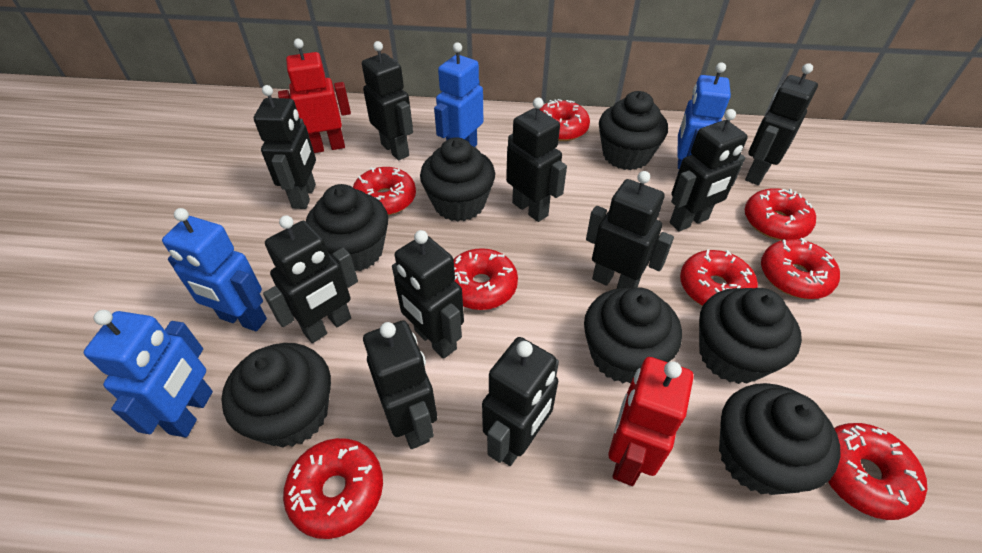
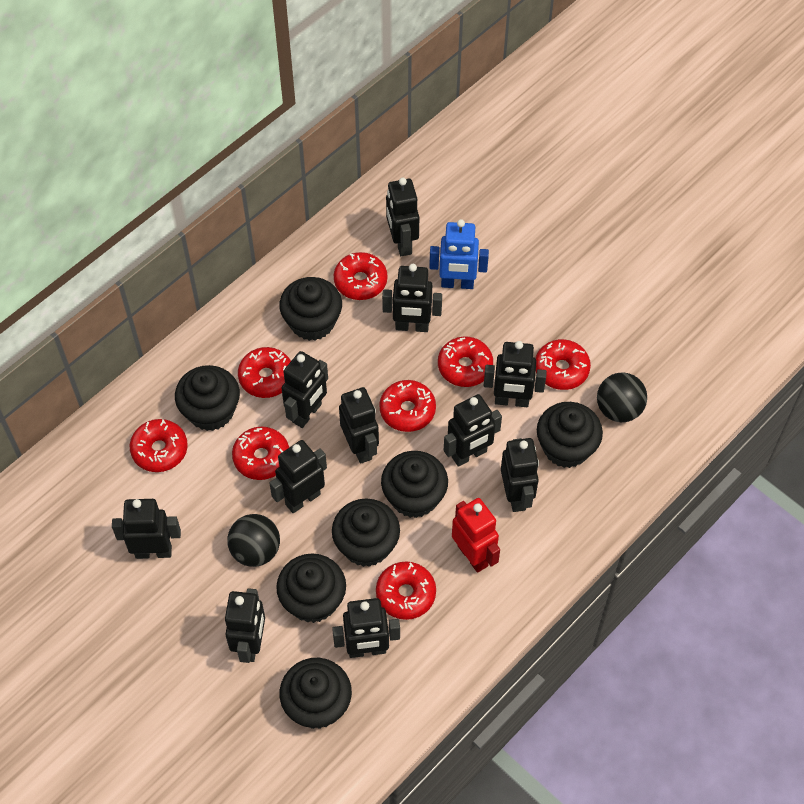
black ball: 0 -> 2
black robot: 10 -> 11
blue robot: 4 -> 1
red robot: 2 -> 1

